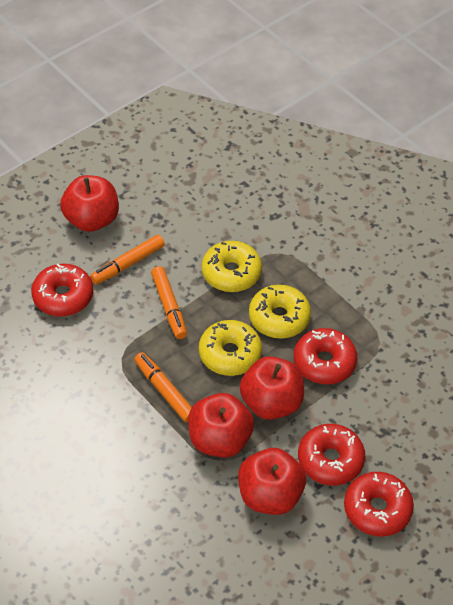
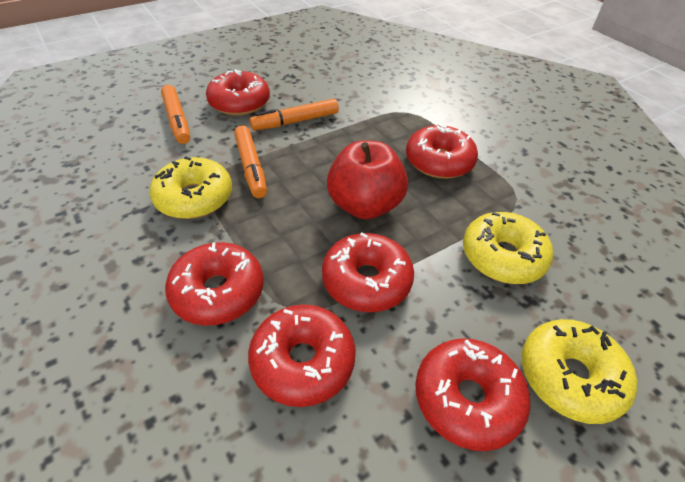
red apple: 4 -> 1
red donut: 4 -> 6

